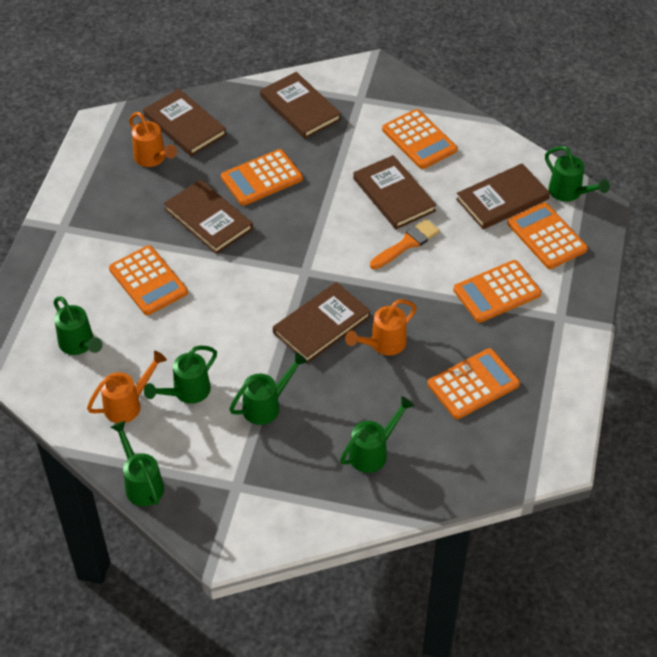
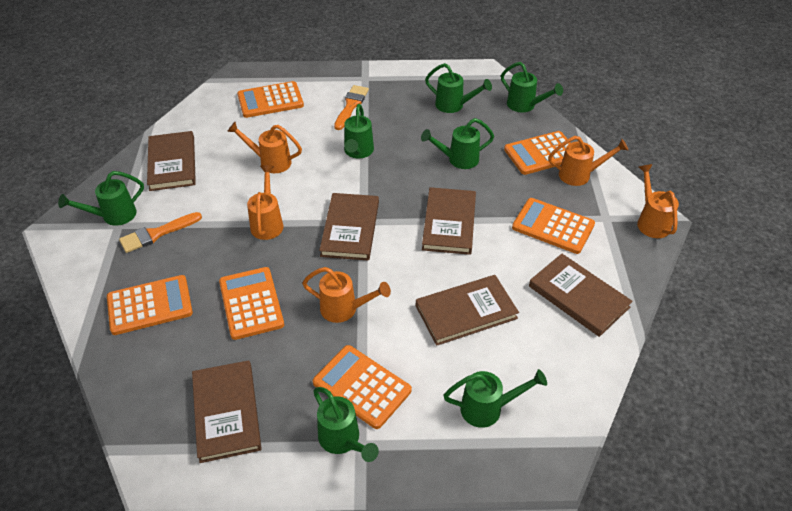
green watering can: 6 -> 7
orange brush: 1 -> 2
orange watering can: 3 -> 5

